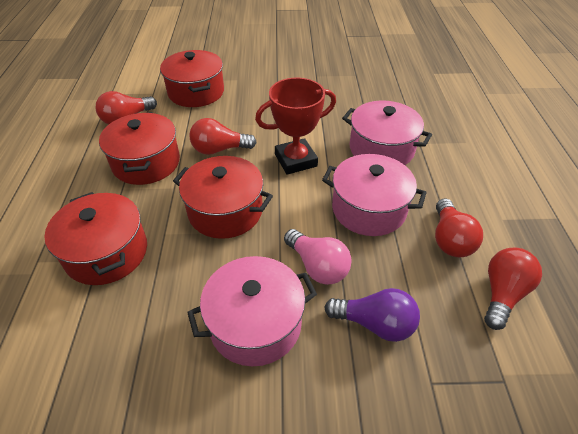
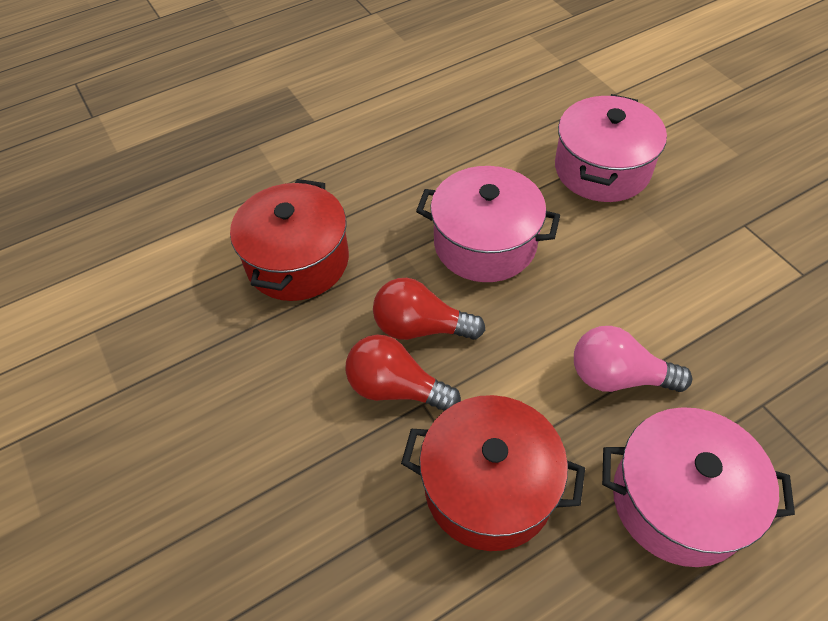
purple light bulb: 1 -> 0
red light bulb: 4 -> 2
red pot: 4 -> 2
red trophy: 1 -> 0

